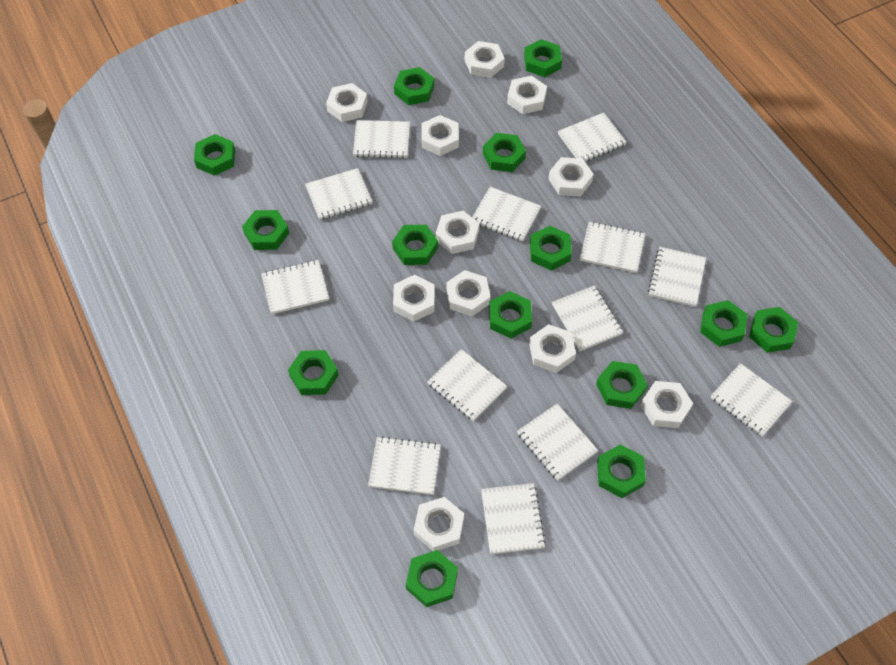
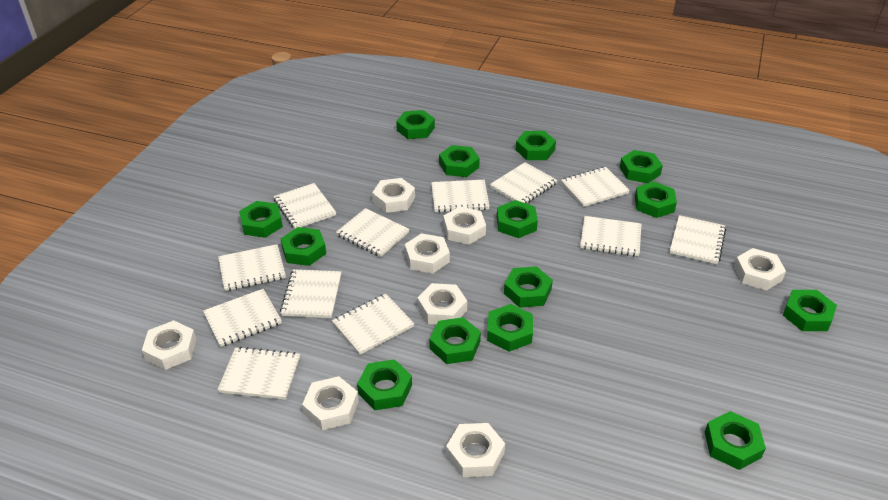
white notebook: 13 -> 12
white nut: 11 -> 8

